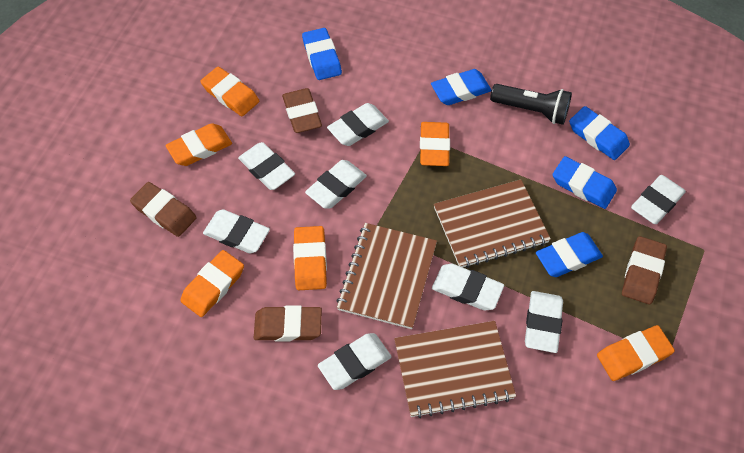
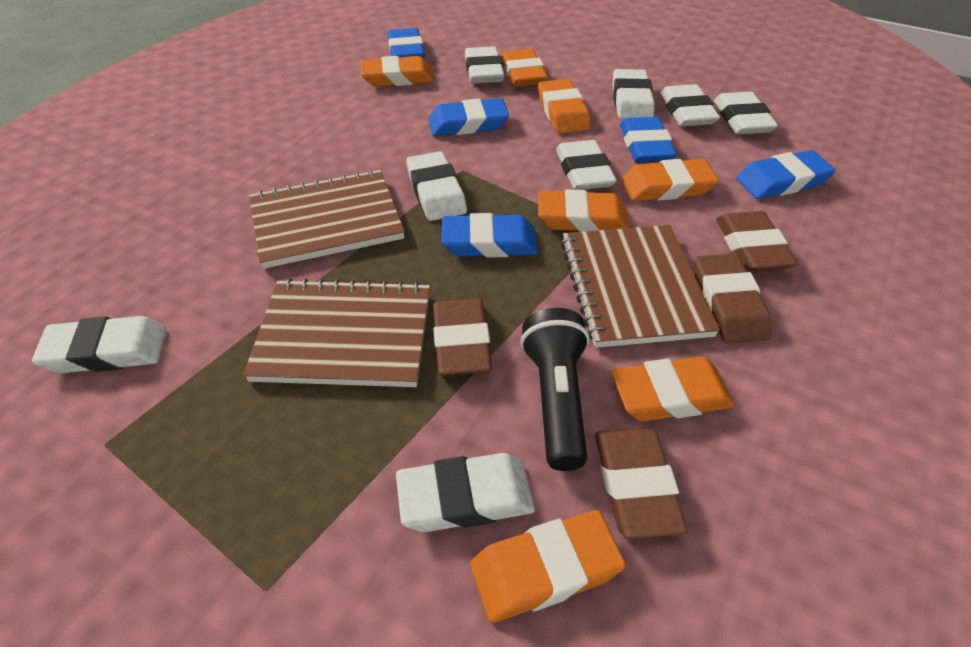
orange eraser: 6 -> 7

